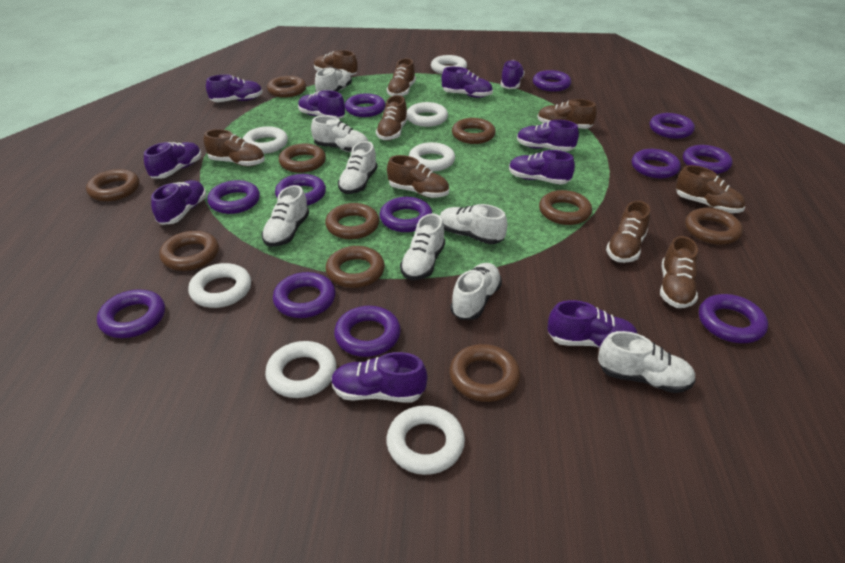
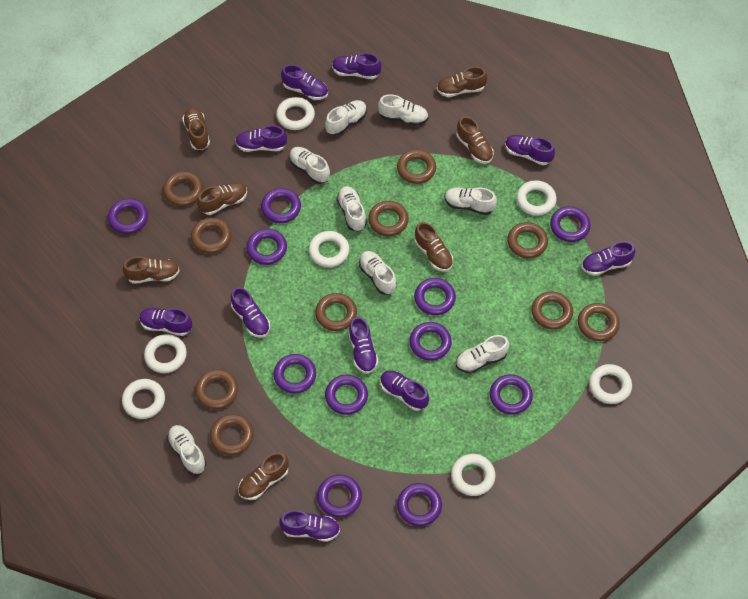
brown shoe: 9 -> 7
purple ring: 12 -> 11

